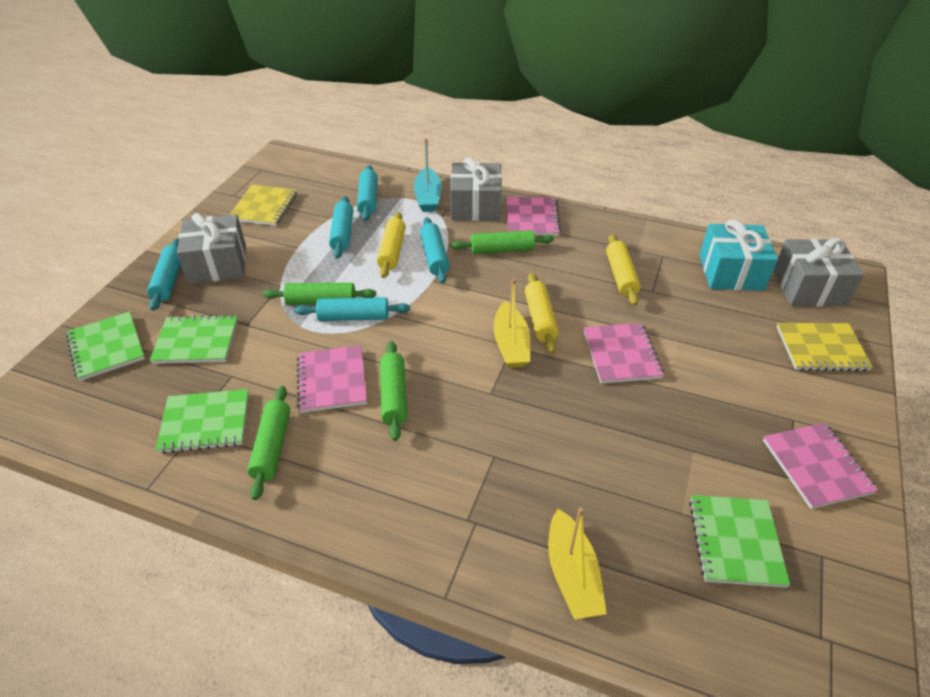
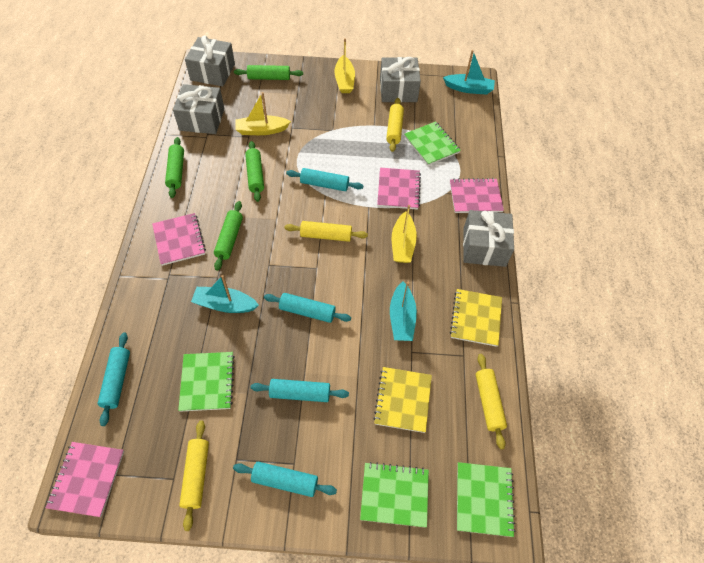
grey gift: 3 -> 4
turquoise boat: 1 -> 3
turquoise gift: 1 -> 0
yellow boat: 2 -> 3
yellow rolling pin: 3 -> 4

